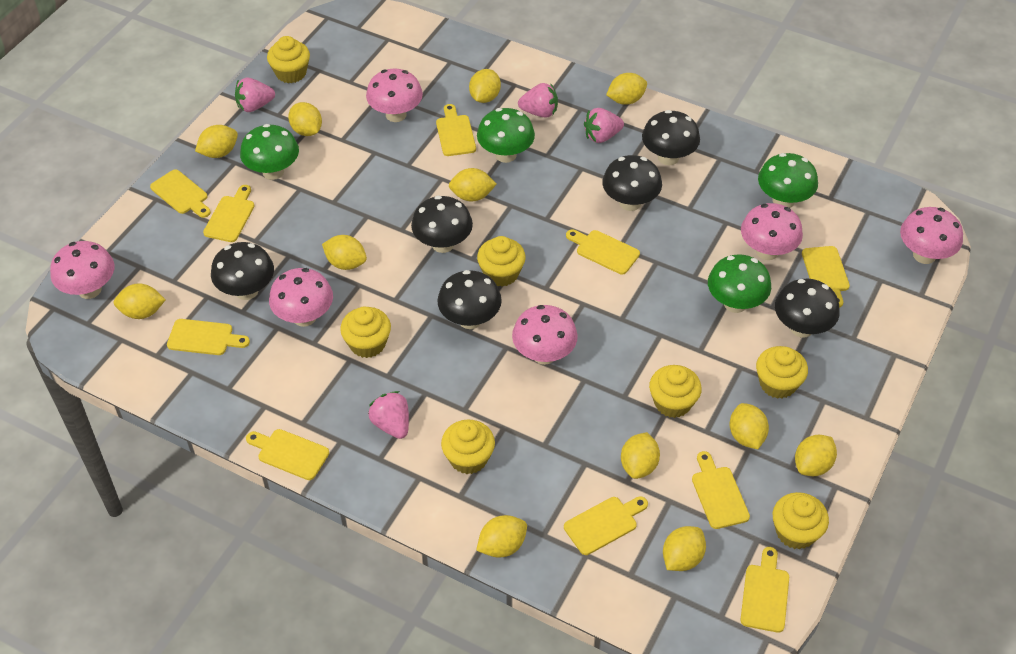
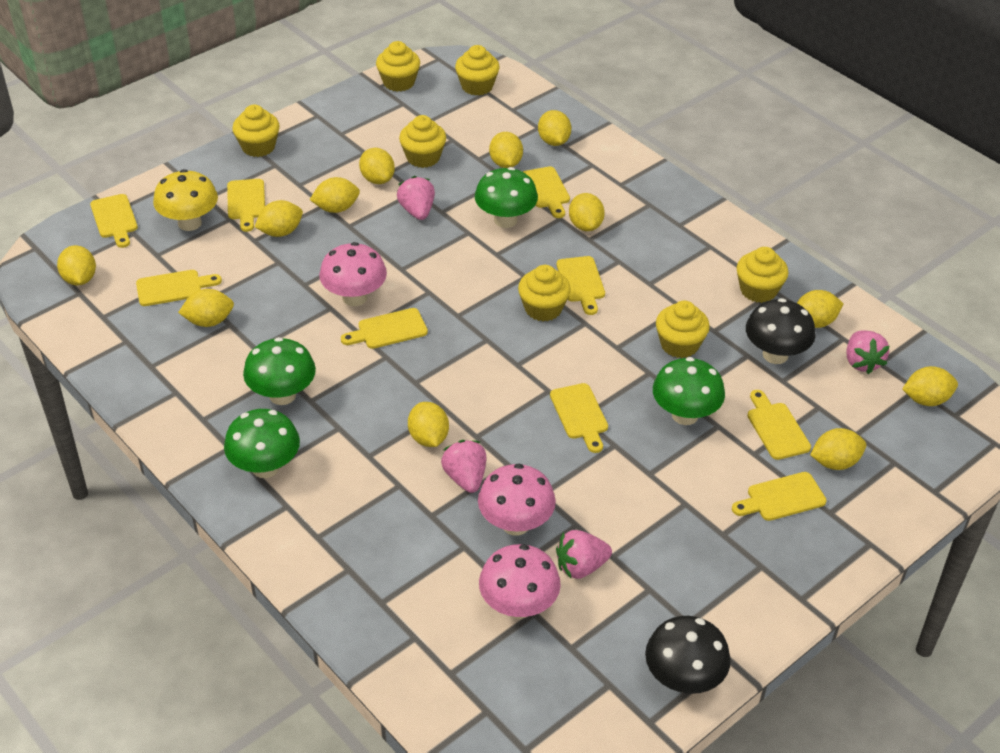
black mushroom: 6 -> 2
pink mushroom: 6 -> 3
yellow cutting board: 10 -> 9
yellow mushroom: 0 -> 1

